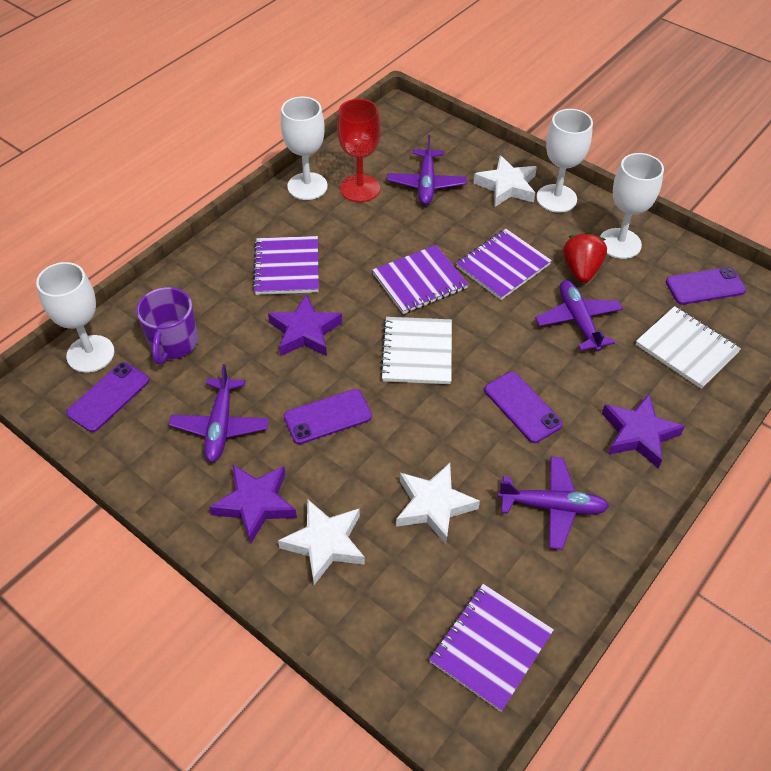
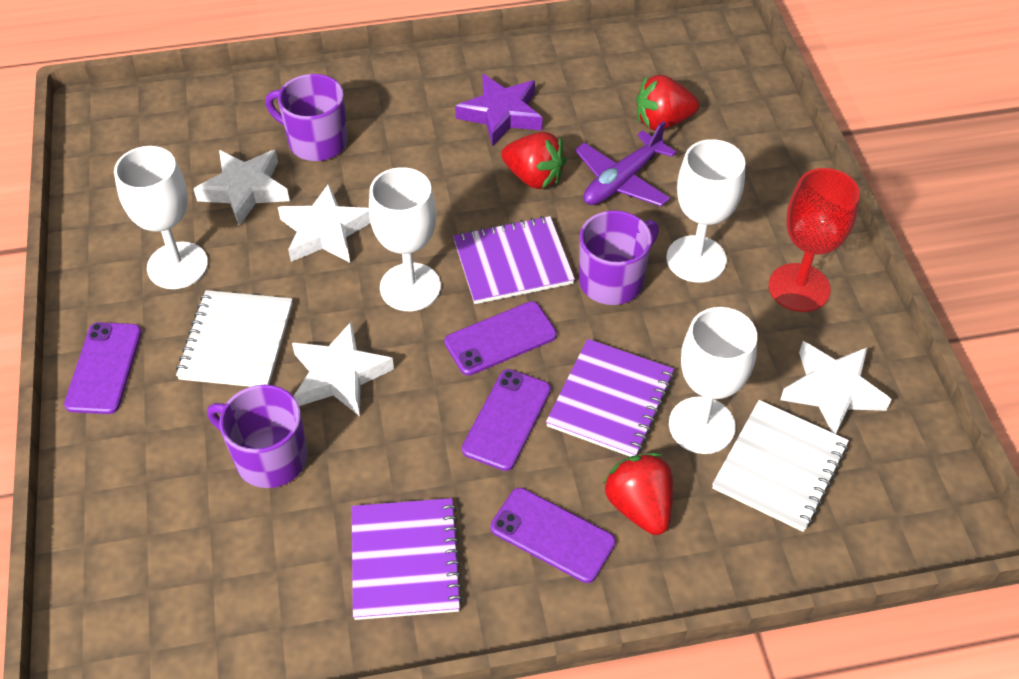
purple mug: 1 -> 3
purple notebook: 4 -> 3
purple plane: 4 -> 1
purple star: 3 -> 1
red strawberry: 1 -> 3
white star: 3 -> 4

